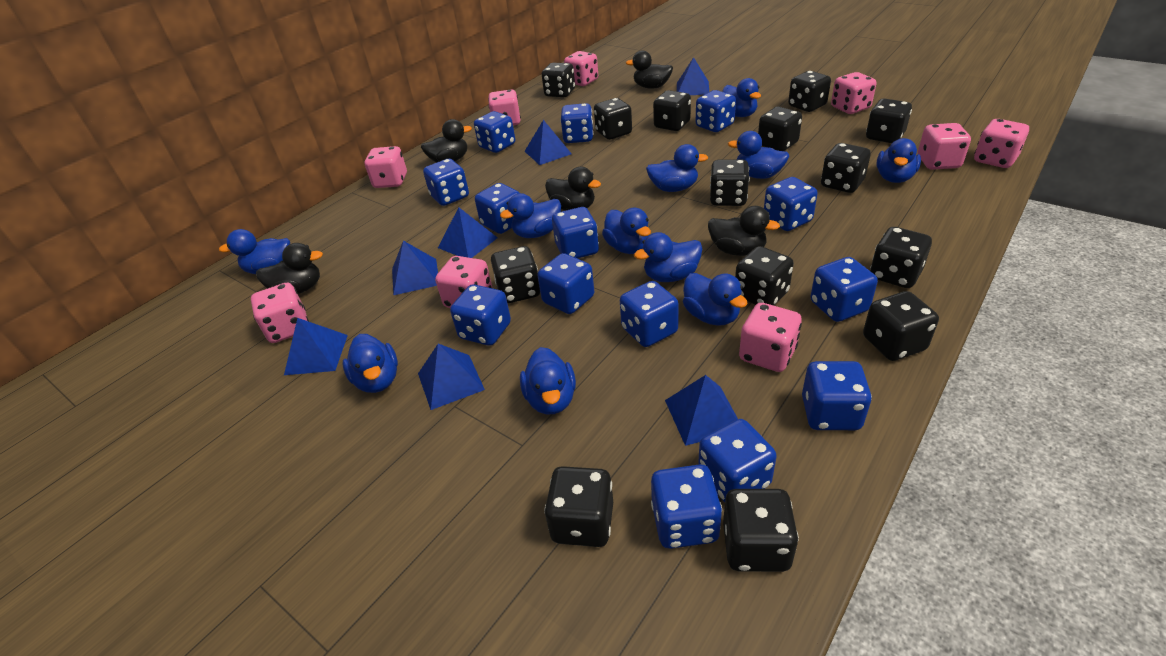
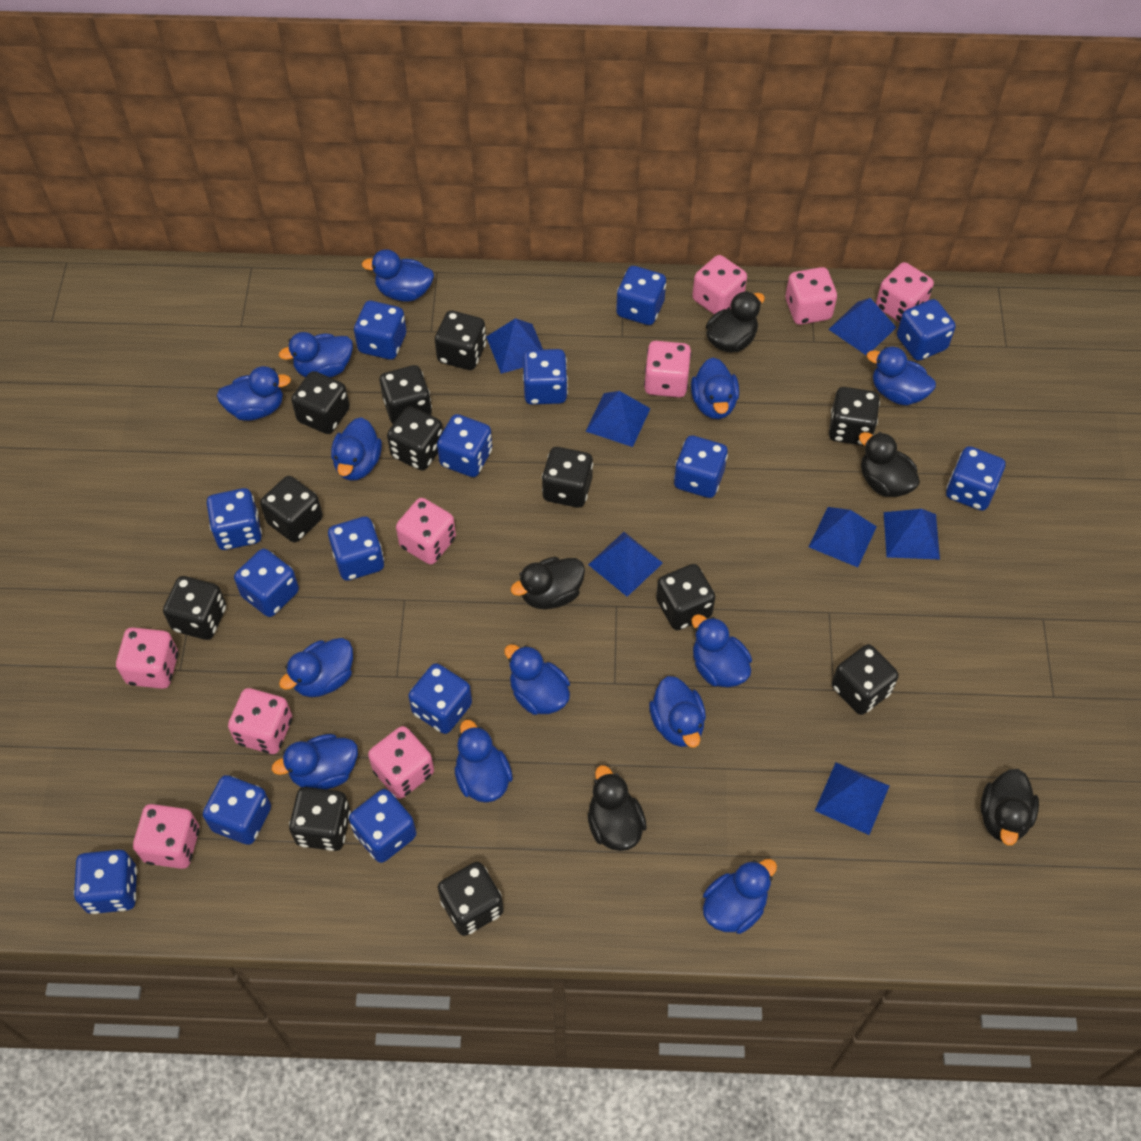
black dice: 14 -> 12
blue duck: 11 -> 13

